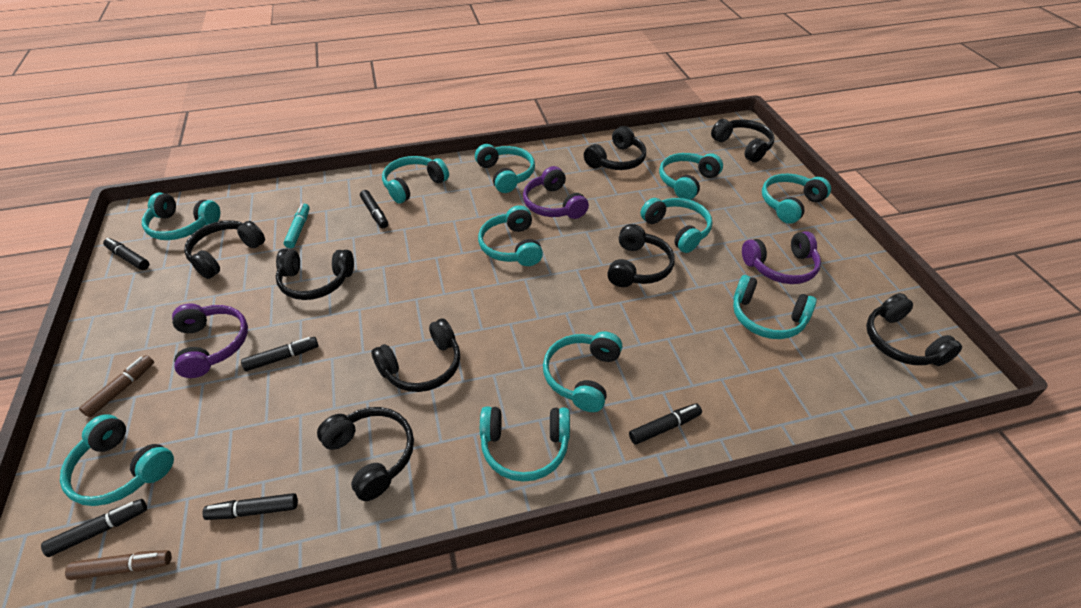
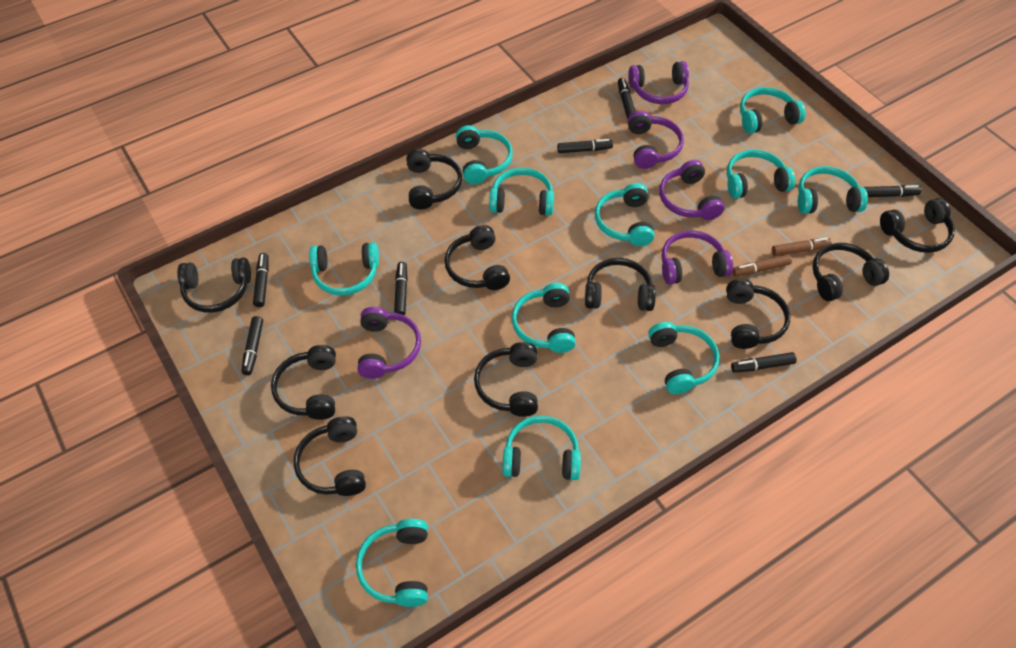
black headphones: 8 -> 10
black marker: 6 -> 7
purple headphones: 3 -> 5
turquoise marker: 1 -> 0

